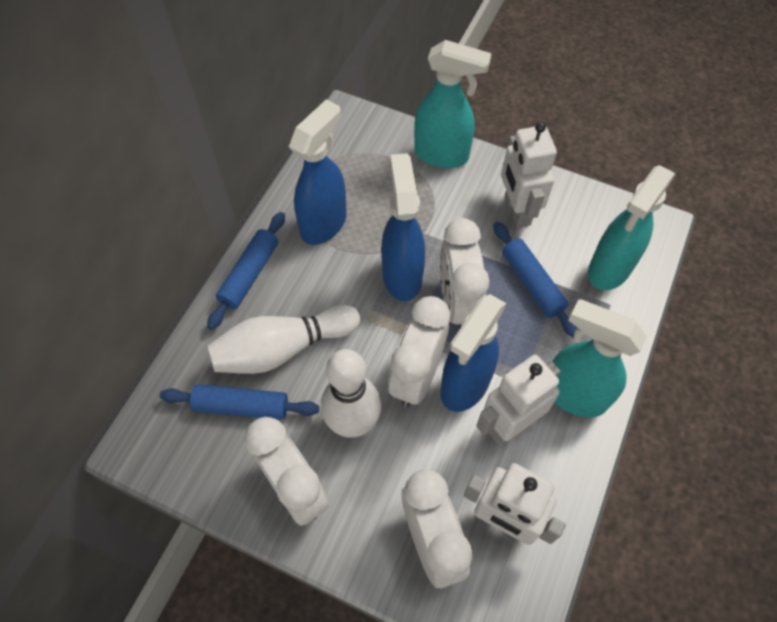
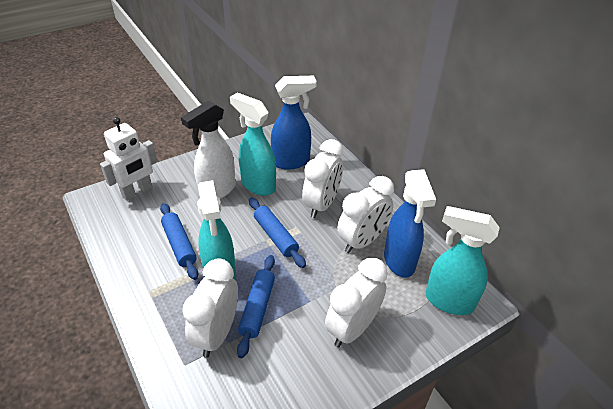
blue spray bottle: 3 -> 2
white bowling pin: 2 -> 0
white robot: 3 -> 1
white spray bottle: 0 -> 1

